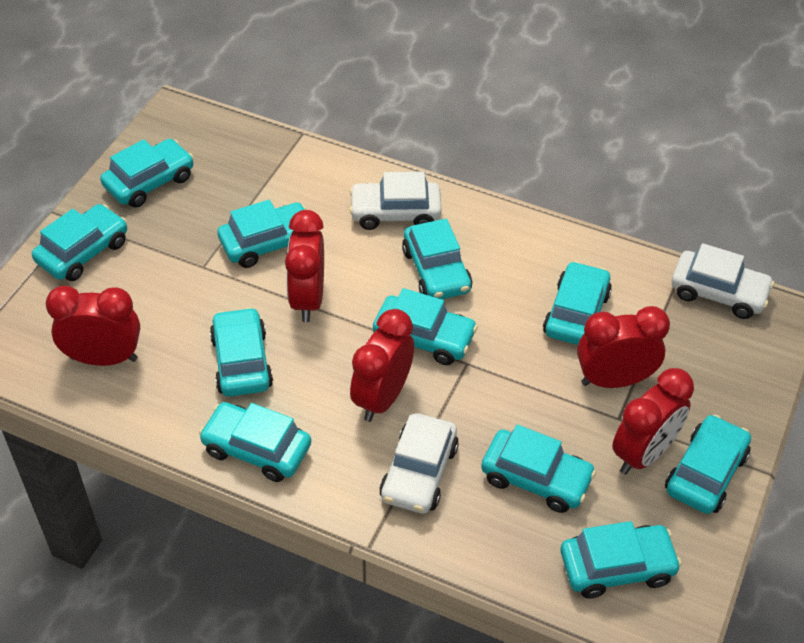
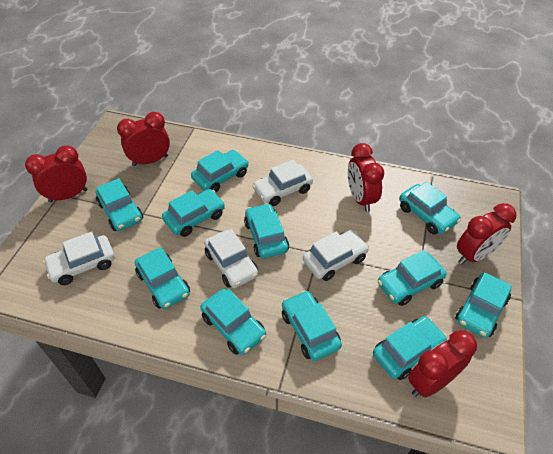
white car: 3 -> 4

